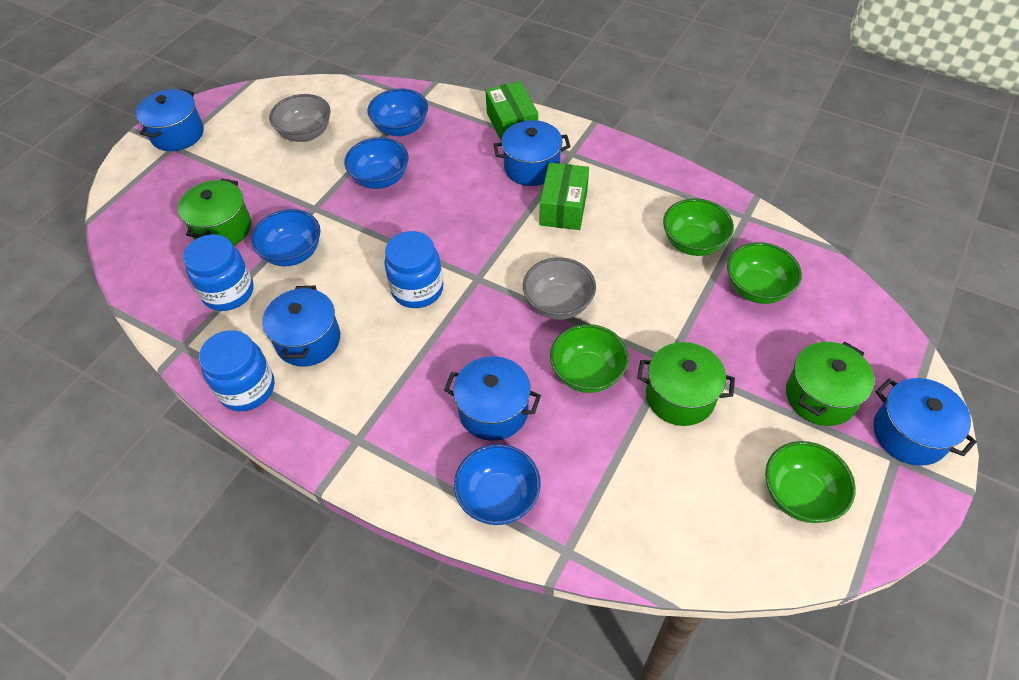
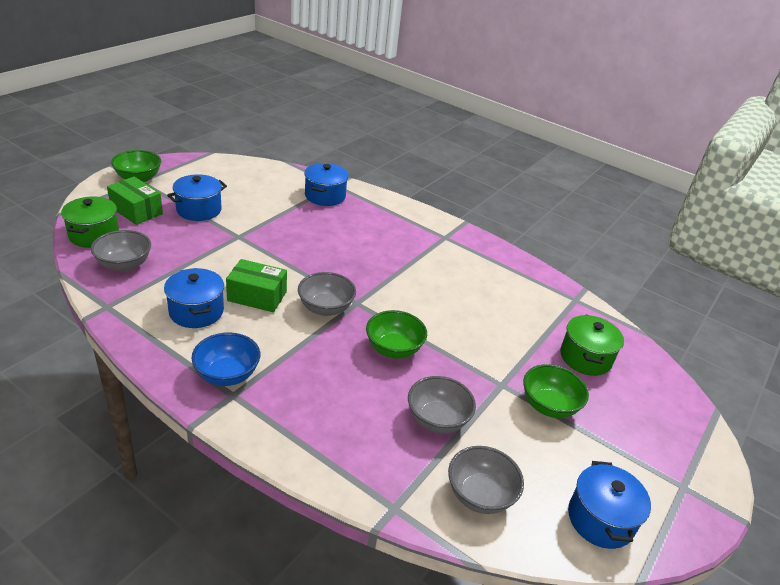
blue bowl: 4 -> 1
blue jar: 3 -> 0
blue pot: 5 -> 4
green bowl: 4 -> 3
green pot: 3 -> 2
grey bowl: 2 -> 4

